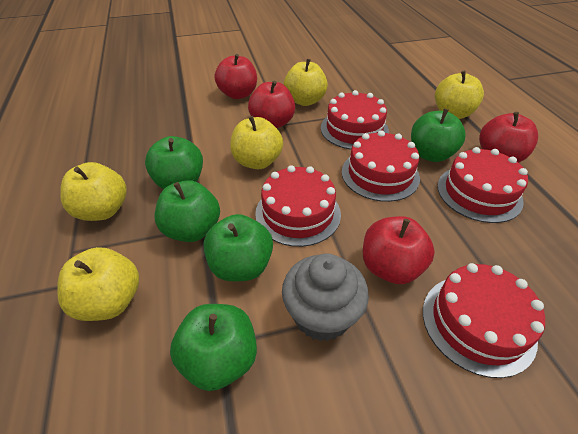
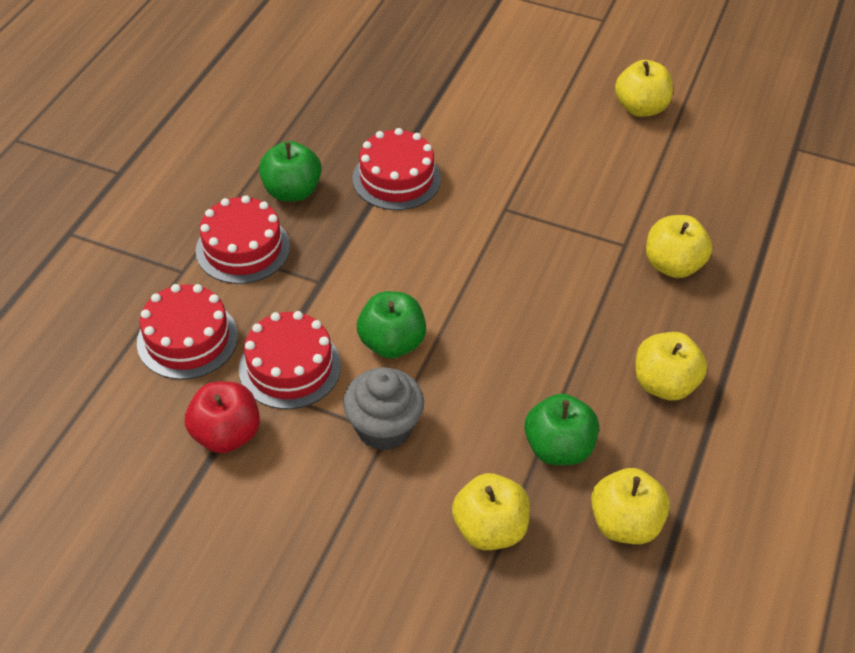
green apple: 5 -> 3
red apple: 4 -> 1
red cake: 5 -> 4

